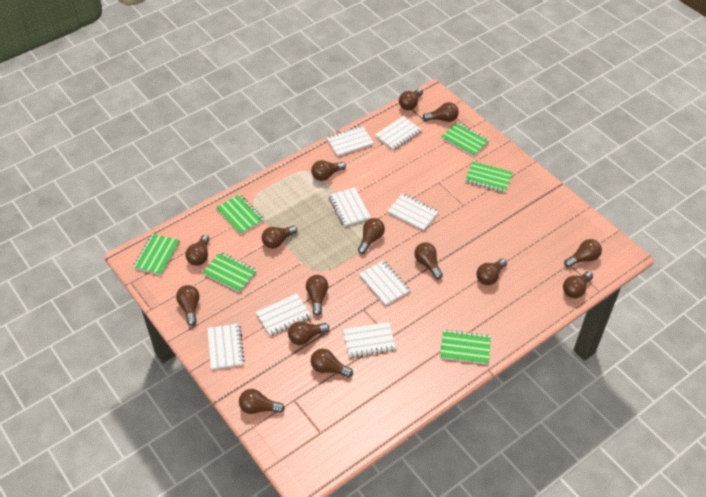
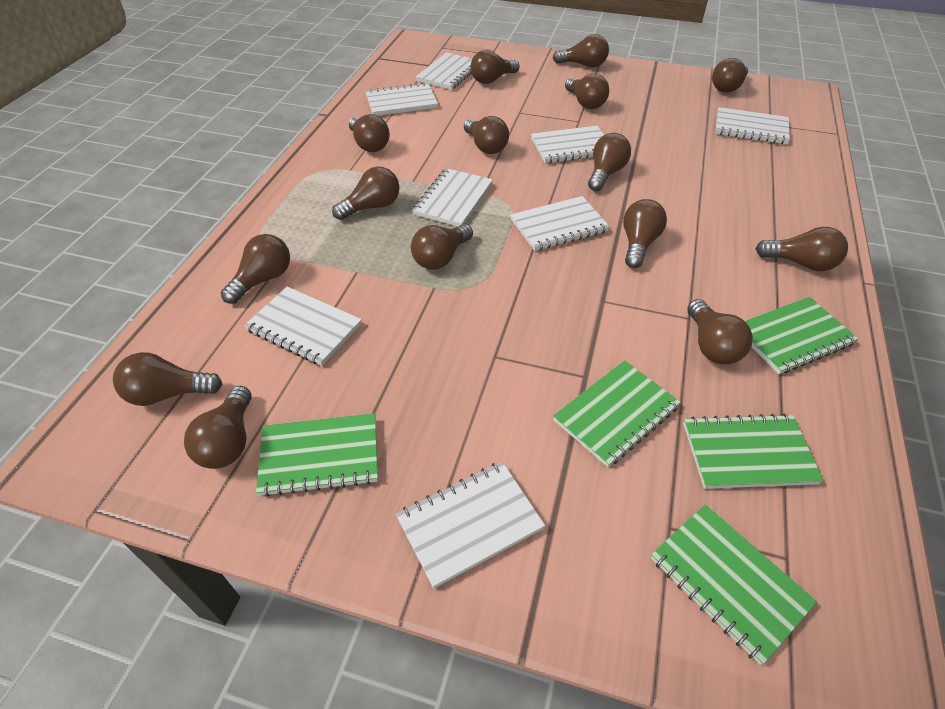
green notebook: 6 -> 5

